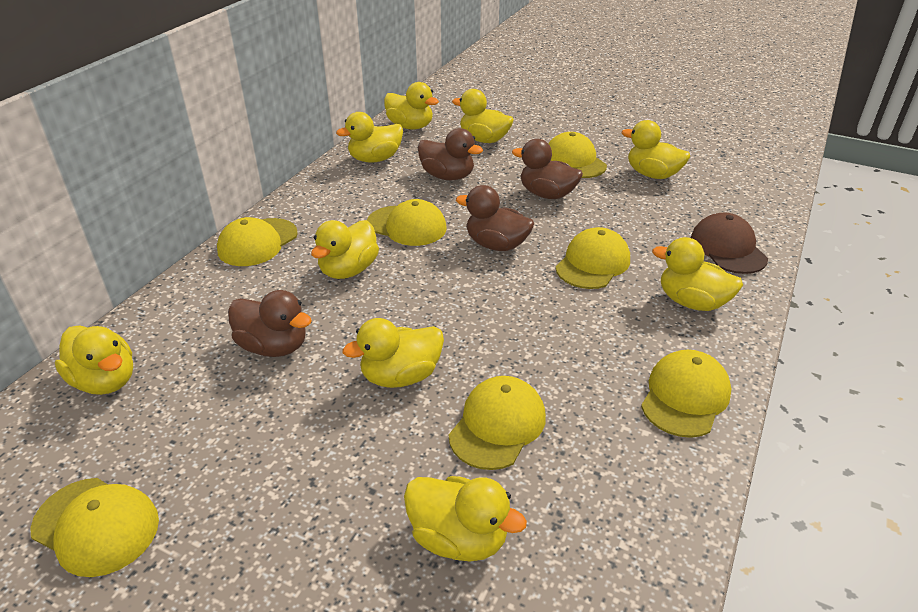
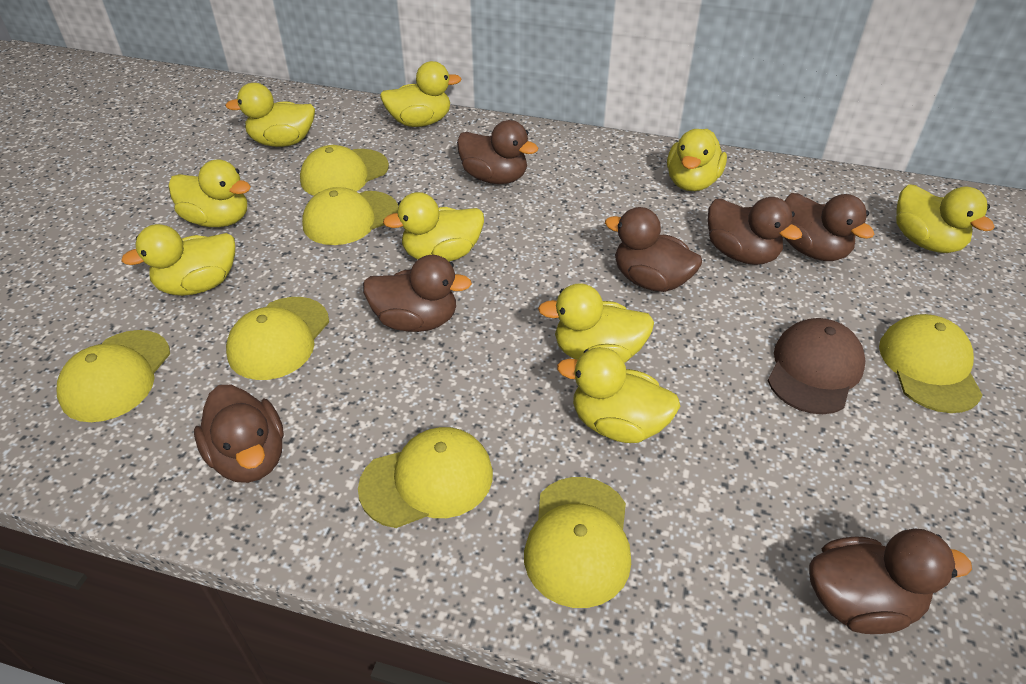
brown duck: 4 -> 7

